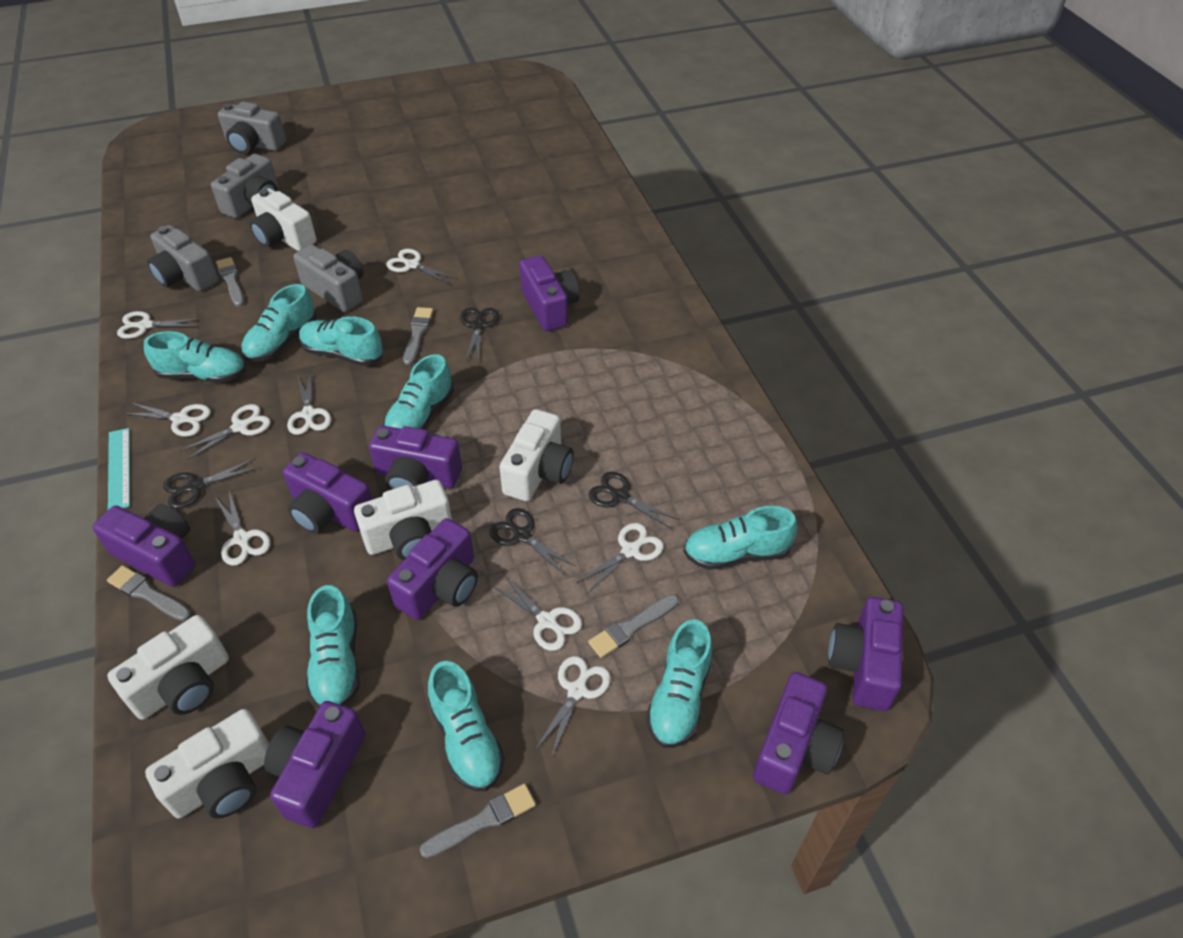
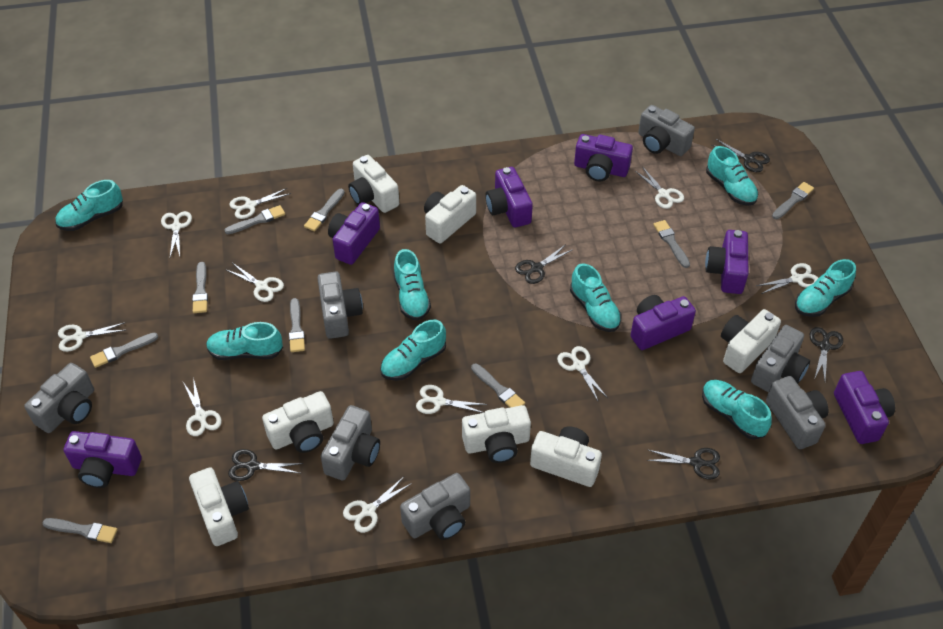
black scissors: 4 -> 5
grey brush: 5 -> 9
grey camera: 4 -> 7
purple camera: 8 -> 7
turquoise ruler: 1 -> 0
white camera: 5 -> 7
white scissors: 9 -> 10

